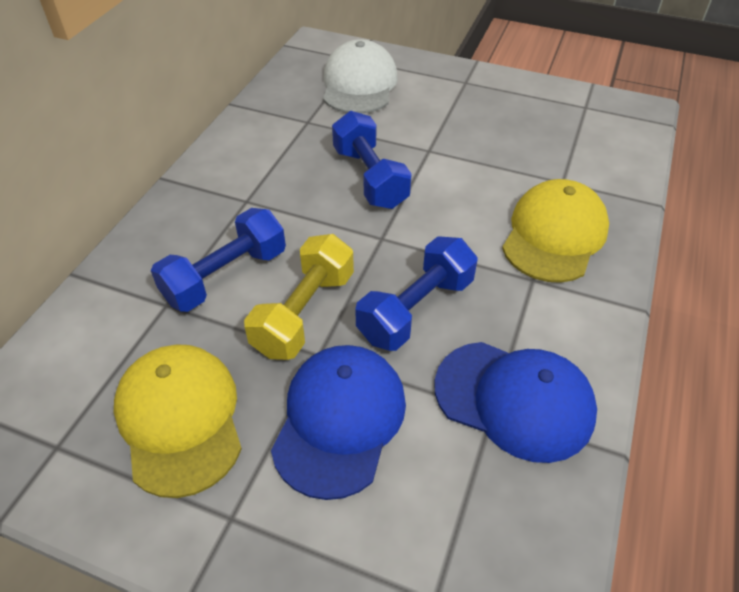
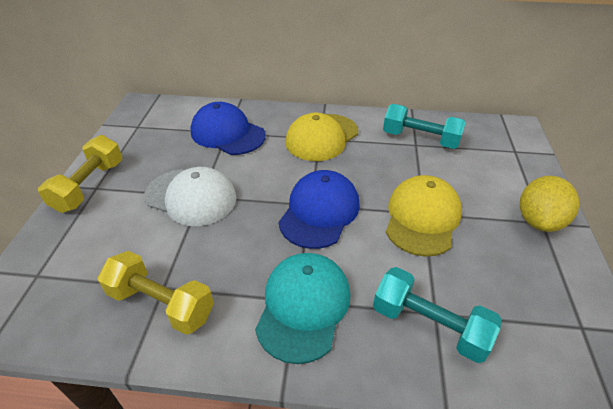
blue dumbbell: 3 -> 0
turquoise cap: 0 -> 1
turquoise dumbbell: 0 -> 2
yellow dumbbell: 1 -> 2
yellow lemon: 0 -> 1

